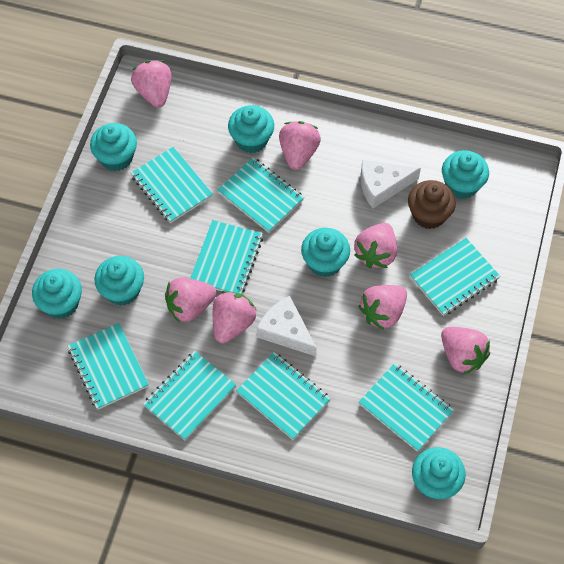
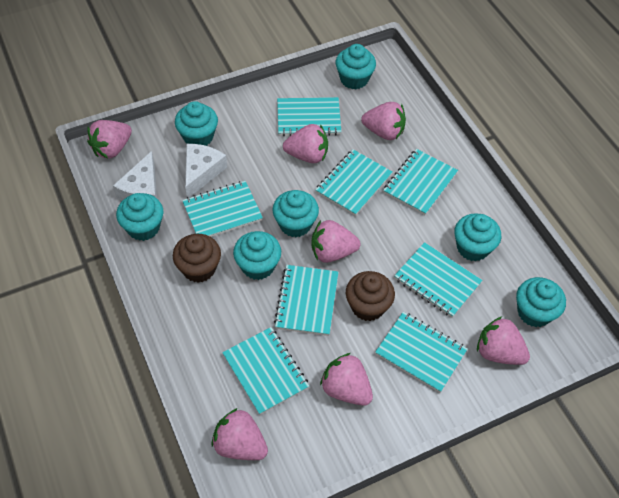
brown cupcake: 1 -> 2

